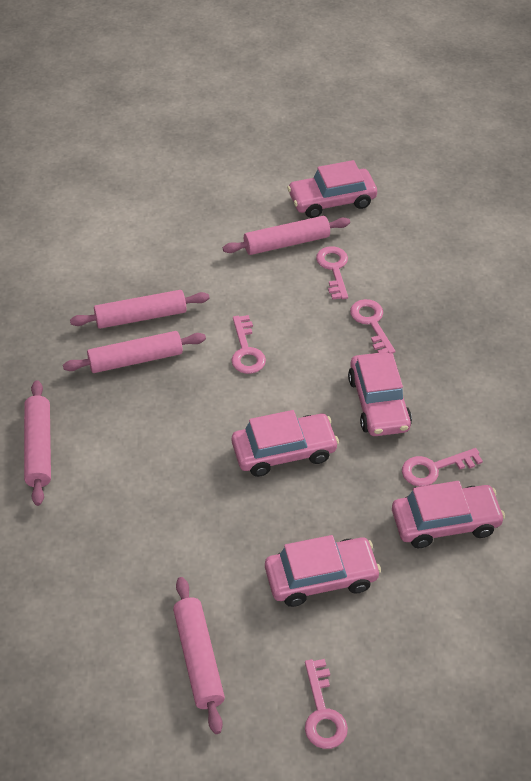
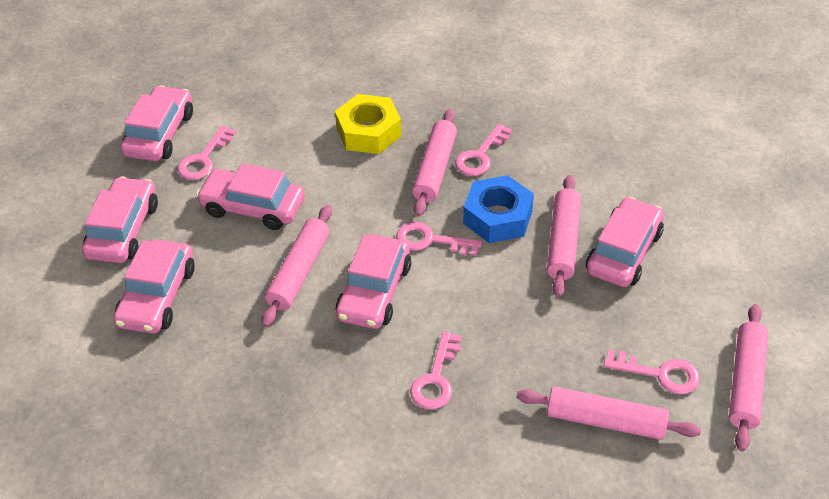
blue nut: 0 -> 1
pink car: 5 -> 6
yellow nut: 0 -> 1

